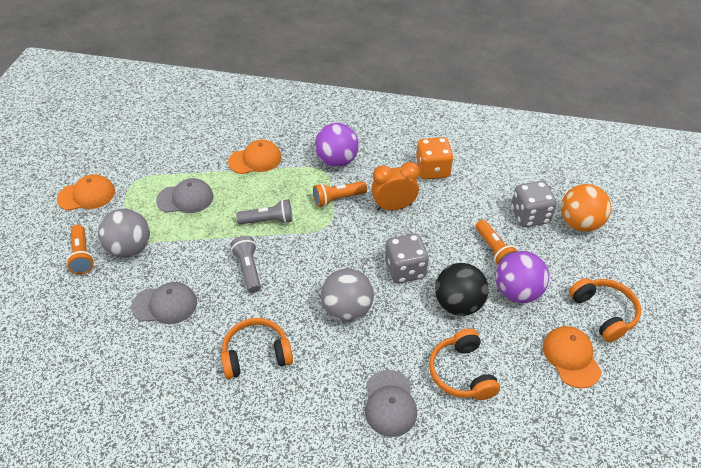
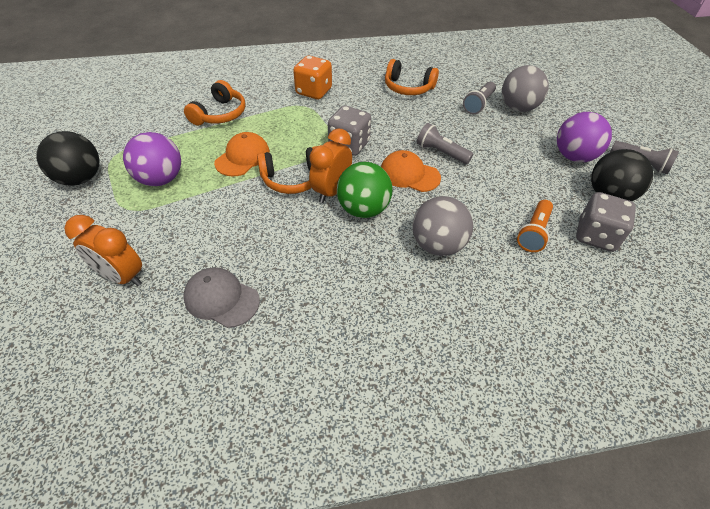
black ball: 1 -> 2
green ball: 0 -> 1
grey cap: 3 -> 1
grey flashlight: 2 -> 3
orange ball: 1 -> 0
orange cap: 3 -> 2
orange clock: 1 -> 2
orange flashlight: 3 -> 1

